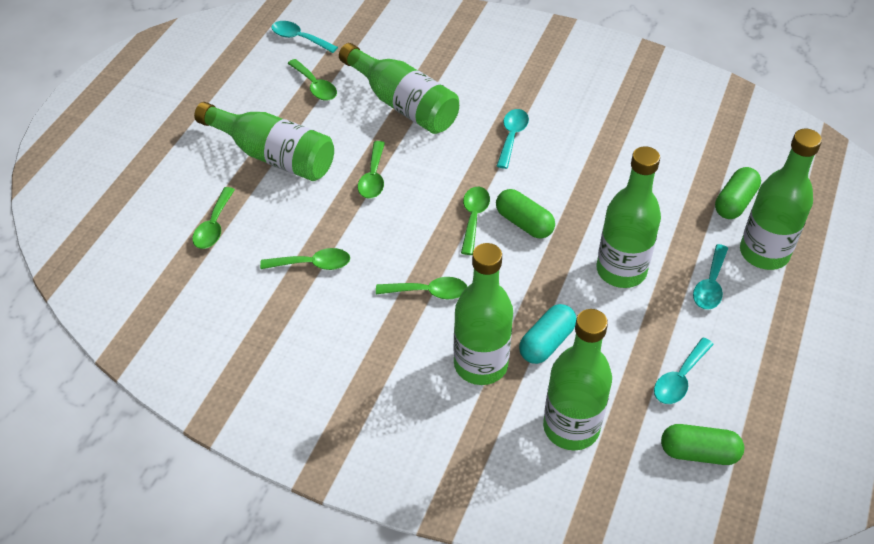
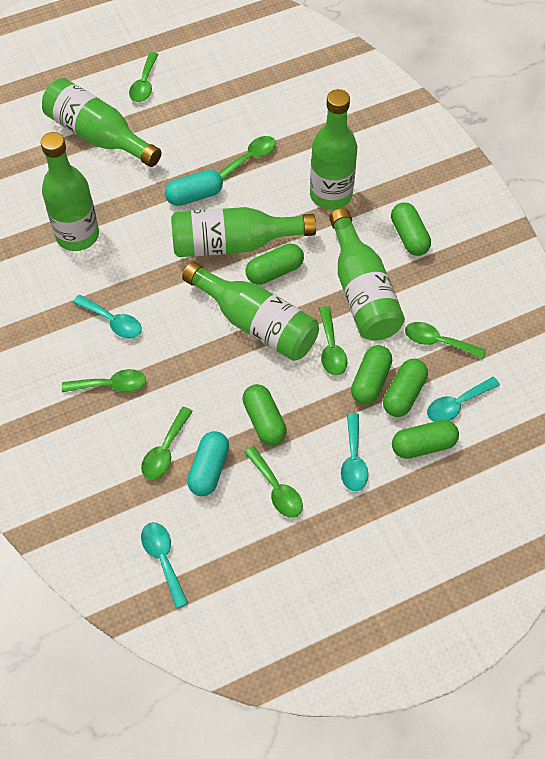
green capsule: 3 -> 6
green spoon: 6 -> 7
turquoise capsule: 1 -> 2

